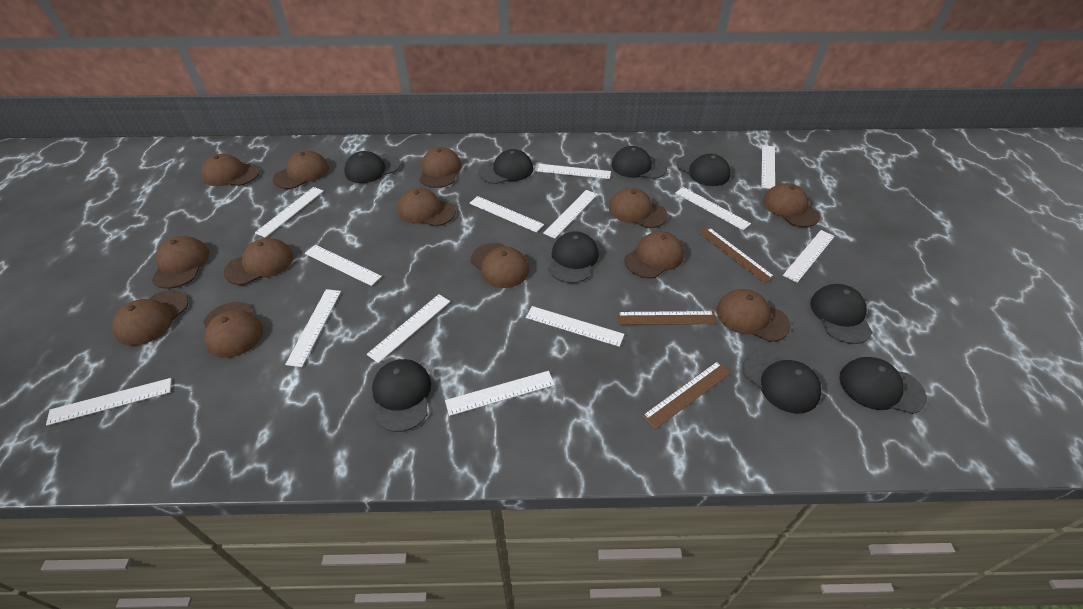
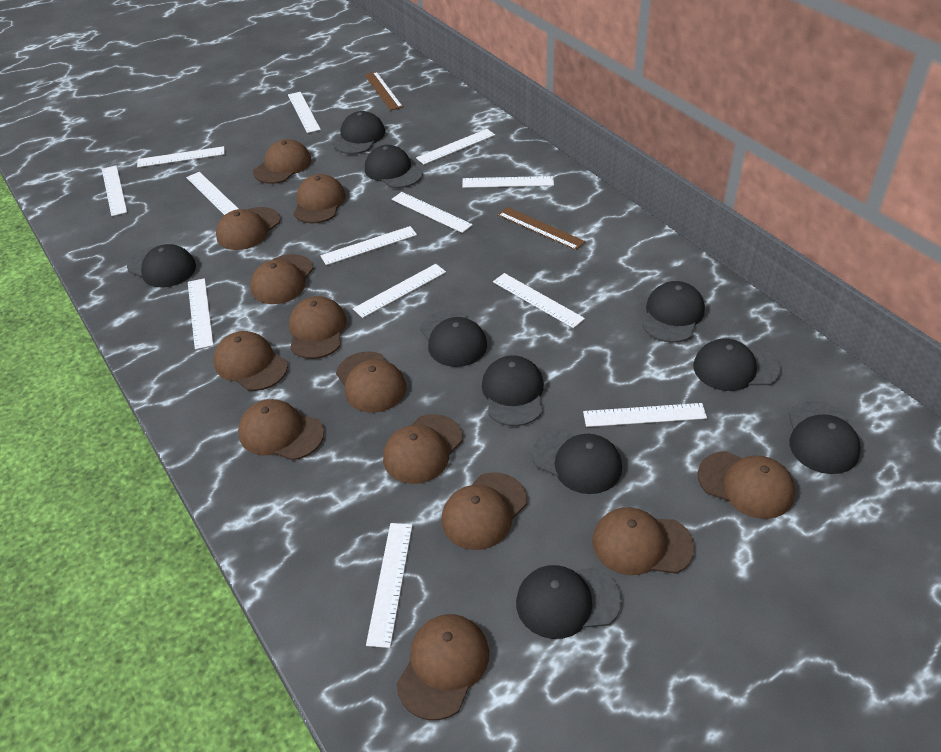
black cap: 9 -> 10
brown ruler: 3 -> 2

